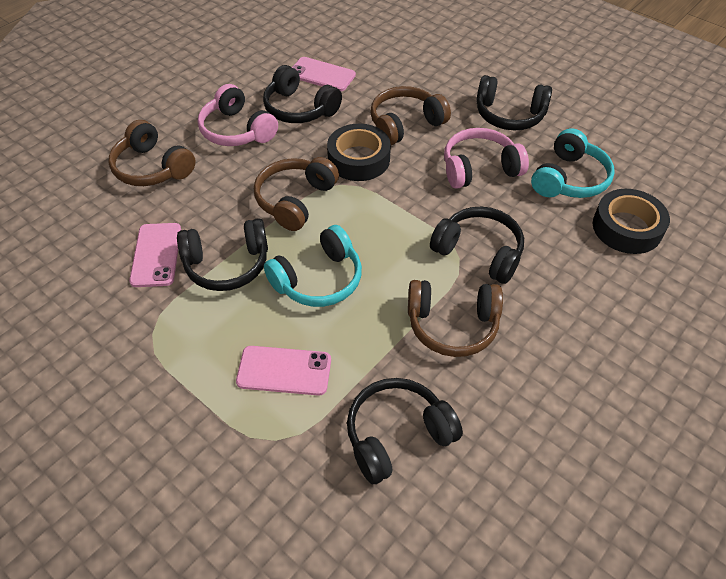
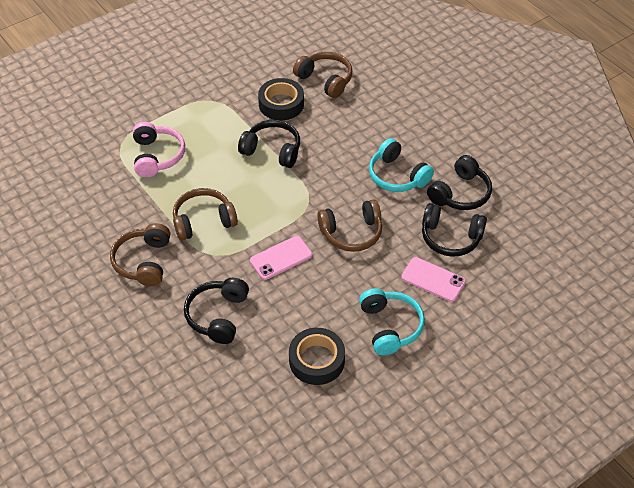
black headphones: 5 -> 4
pink headphones: 2 -> 1
pink phone: 3 -> 2

